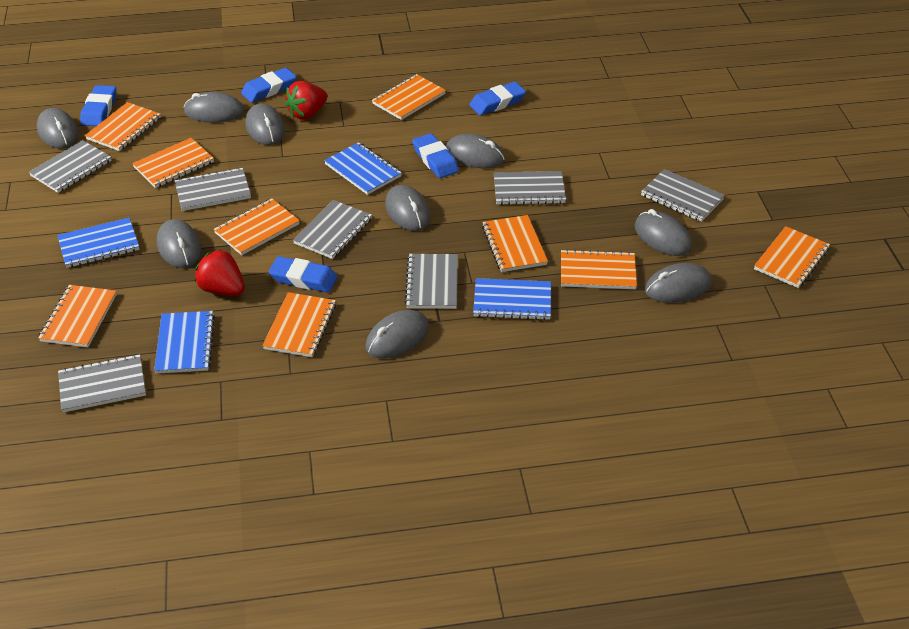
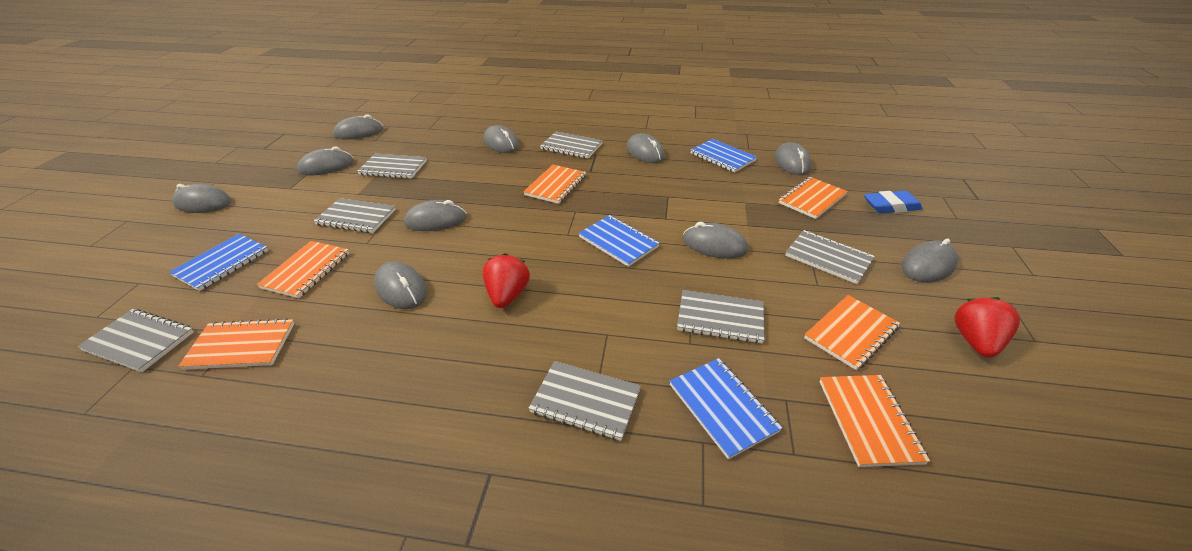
blue eraser: 5 -> 1
grey mouse: 9 -> 10
orange notebook: 9 -> 6

